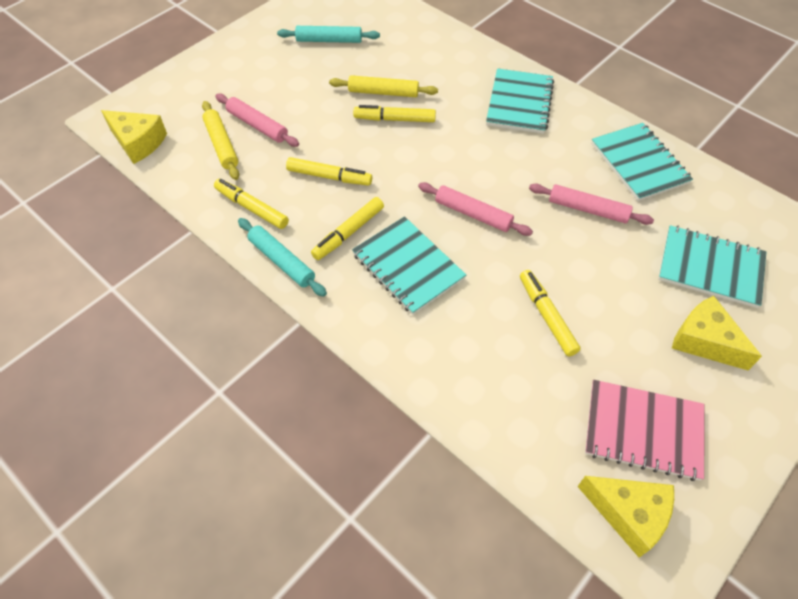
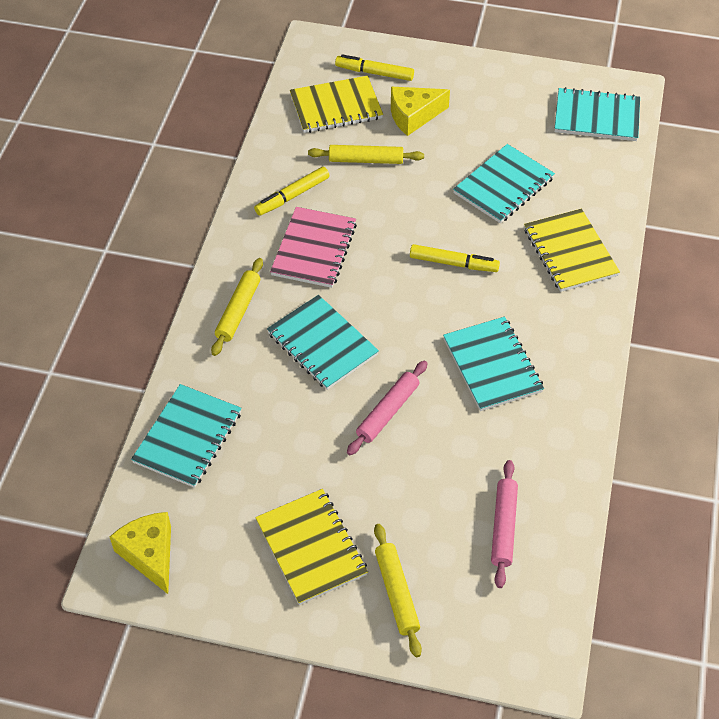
pink rolling pin: 3 -> 2
turquoise notebook: 4 -> 5
turquoise rolling pin: 2 -> 0
yellow cheese: 3 -> 2
yellow marker: 5 -> 3
yellow notebook: 0 -> 3
yellow rolling pin: 2 -> 3

